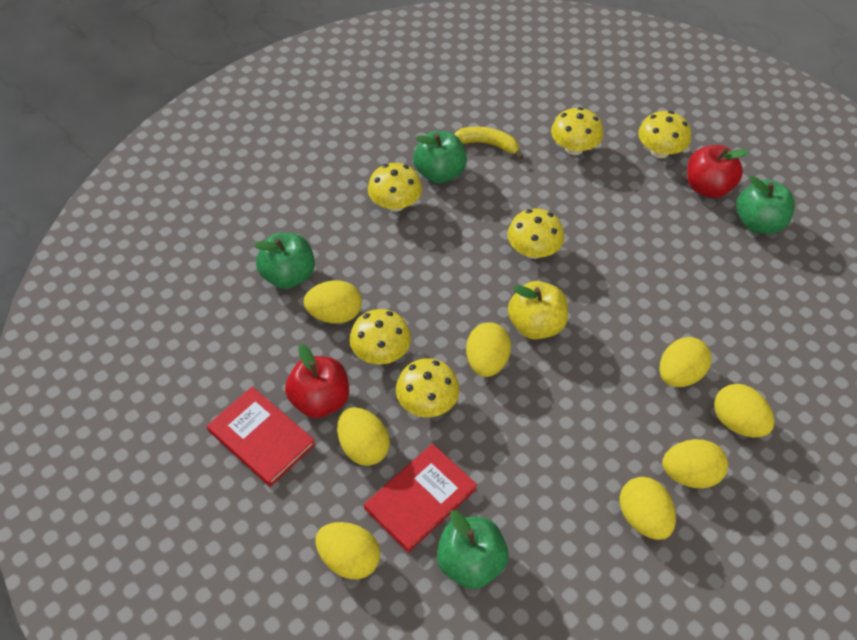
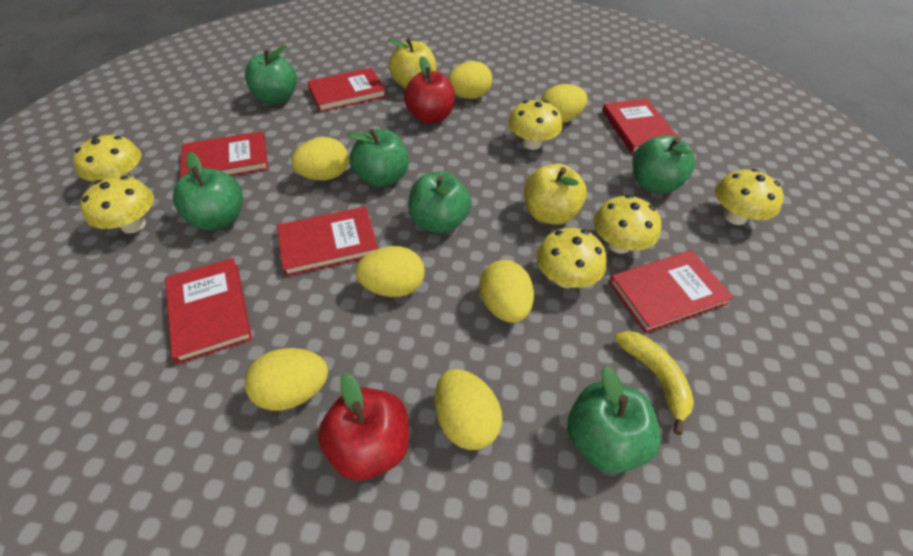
green apple: 4 -> 6
red book: 2 -> 6
yellow apple: 1 -> 2
yellow egg: 8 -> 7

